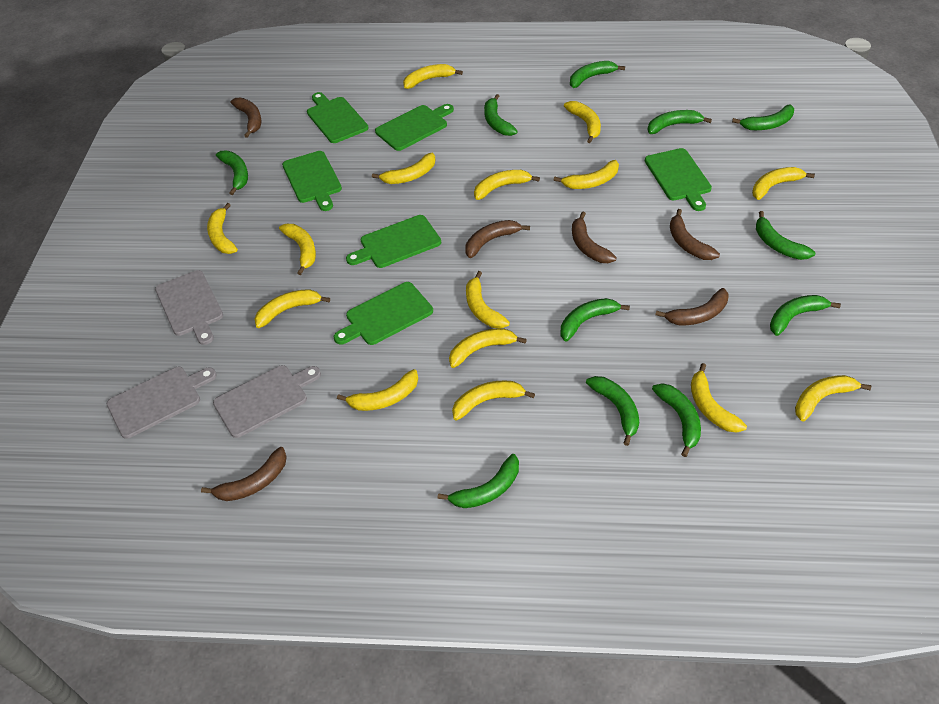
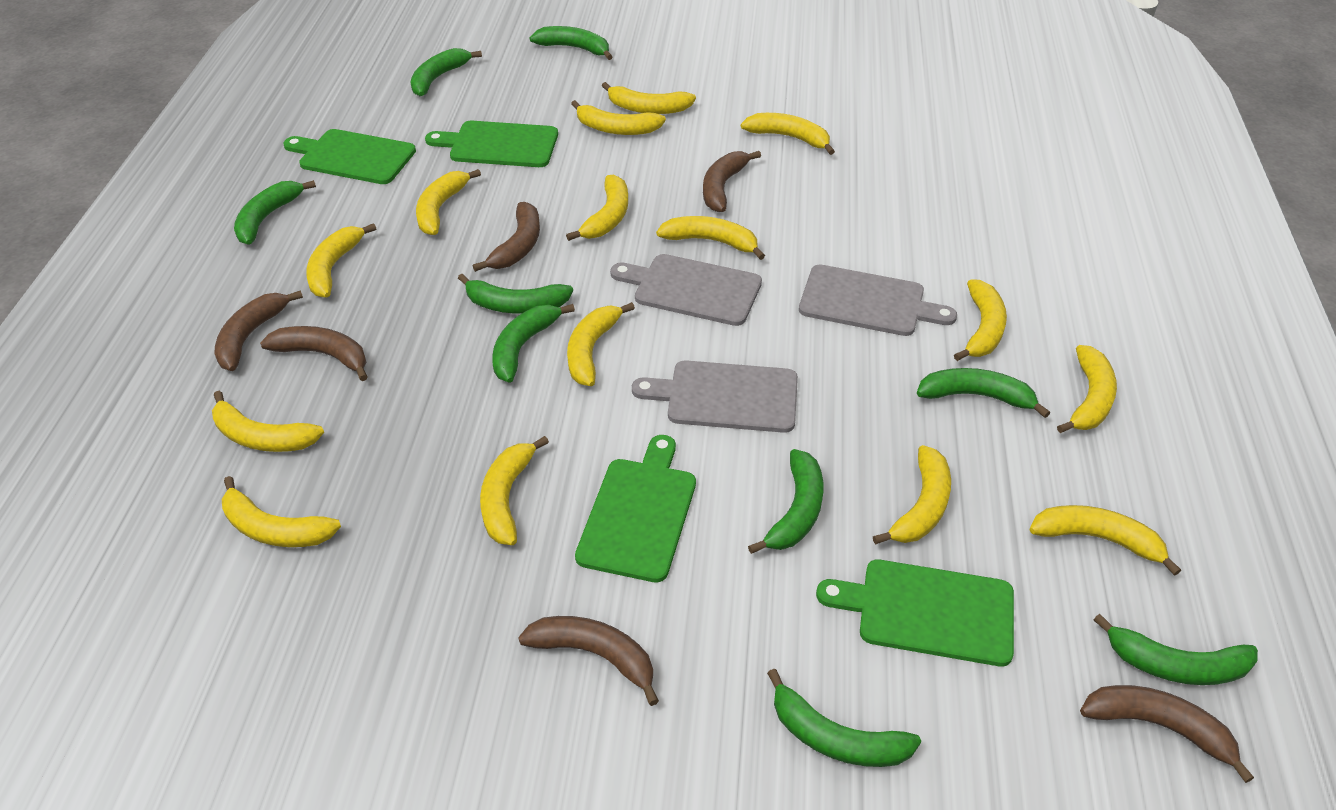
green banana: 11 -> 9
green cutting board: 6 -> 4

